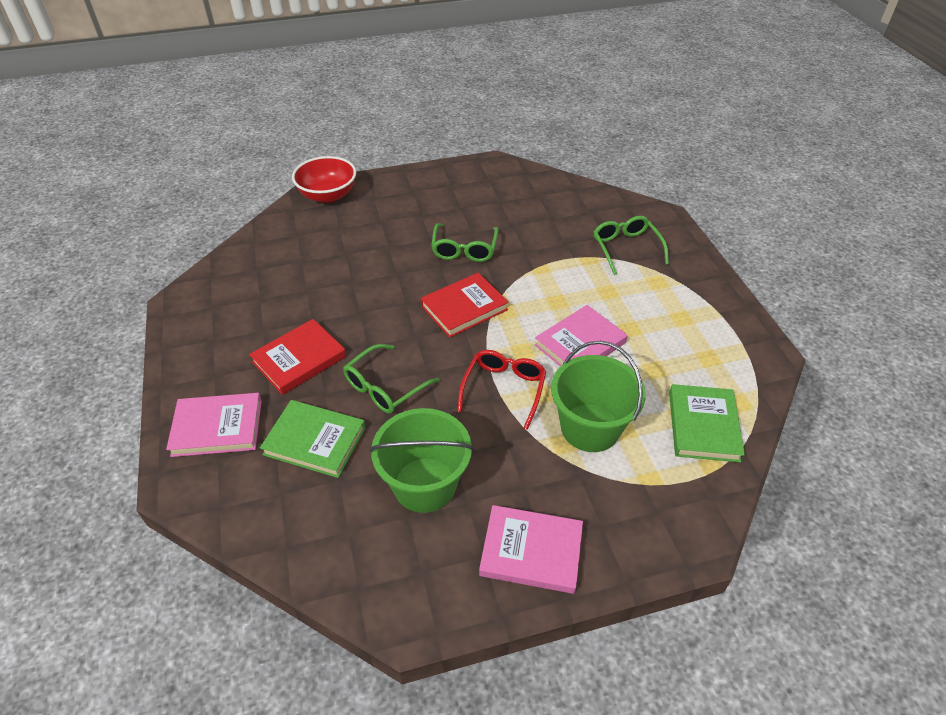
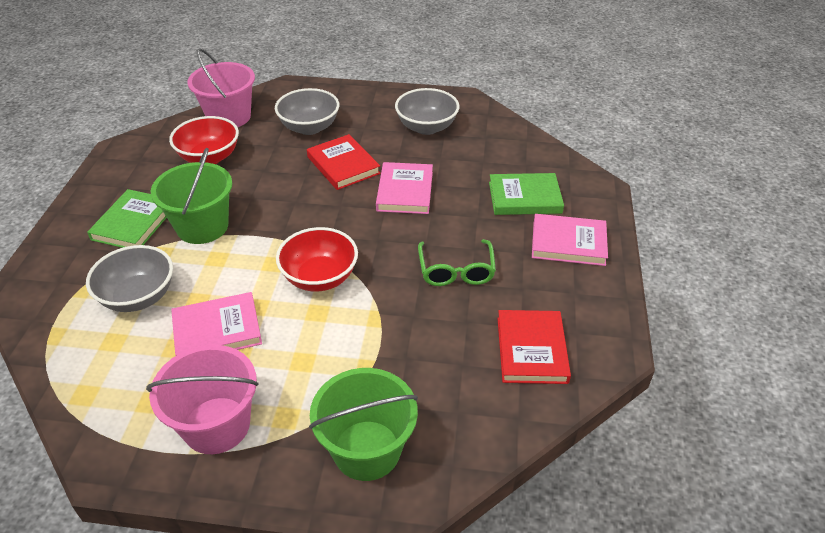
green glasses: 3 -> 1
grey bowl: 0 -> 3
pink bucket: 0 -> 2
red bowl: 1 -> 2
red glasses: 1 -> 0

